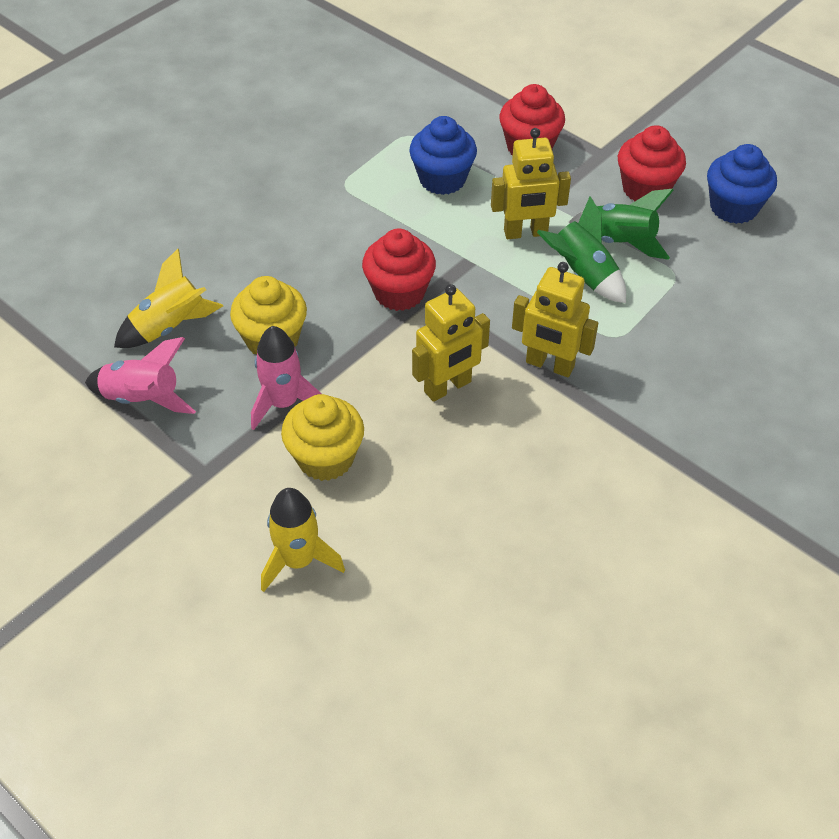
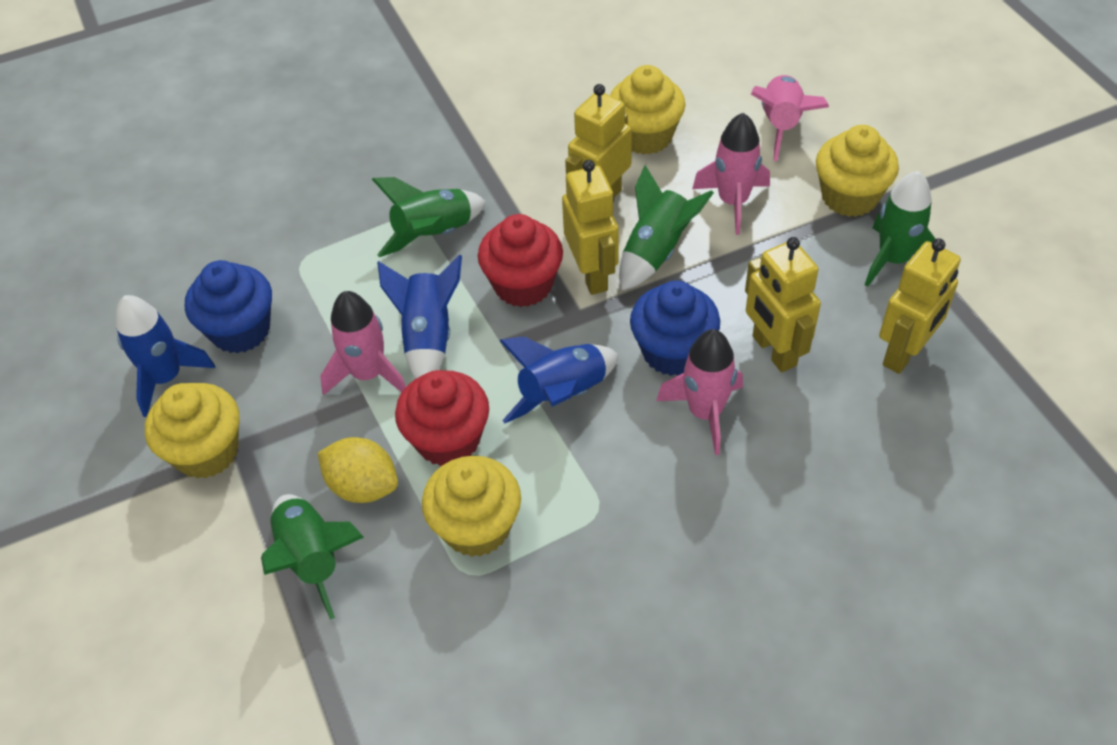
blue rocket: 0 -> 3
green rocket: 2 -> 4
pink rocket: 2 -> 4
red cupcake: 3 -> 2
yellow cupcake: 2 -> 4
yellow lemon: 0 -> 1
yellow robot: 3 -> 4
yellow rocket: 2 -> 0

